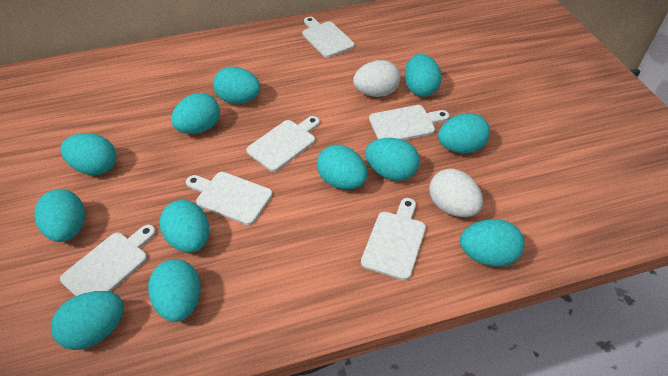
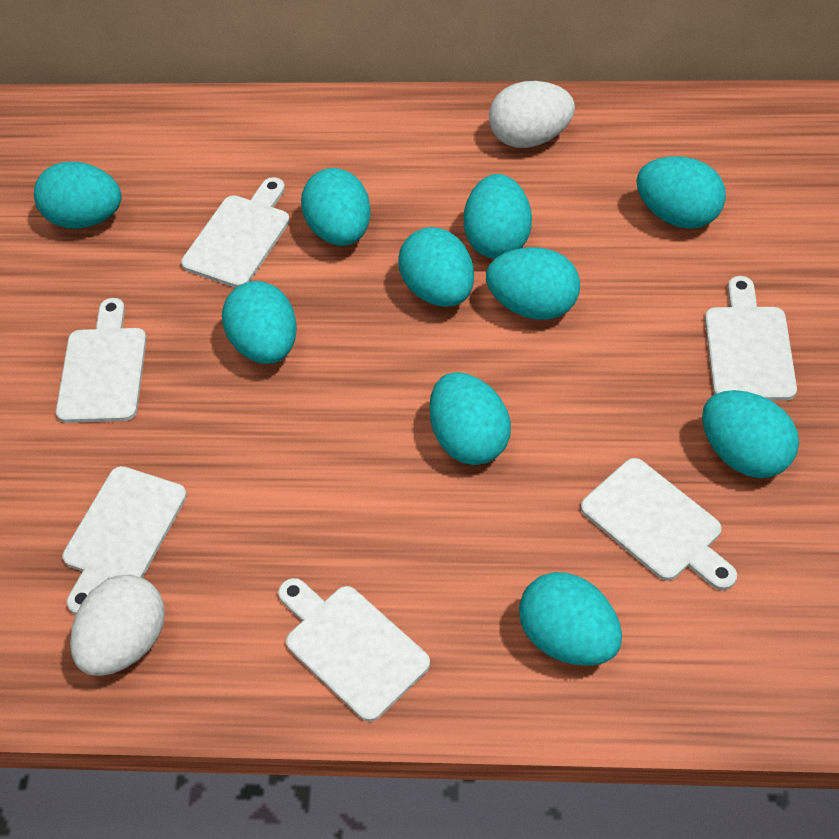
turquoise egg: 12 -> 10

